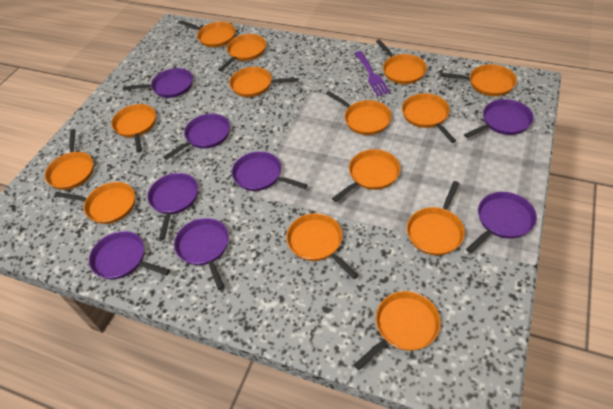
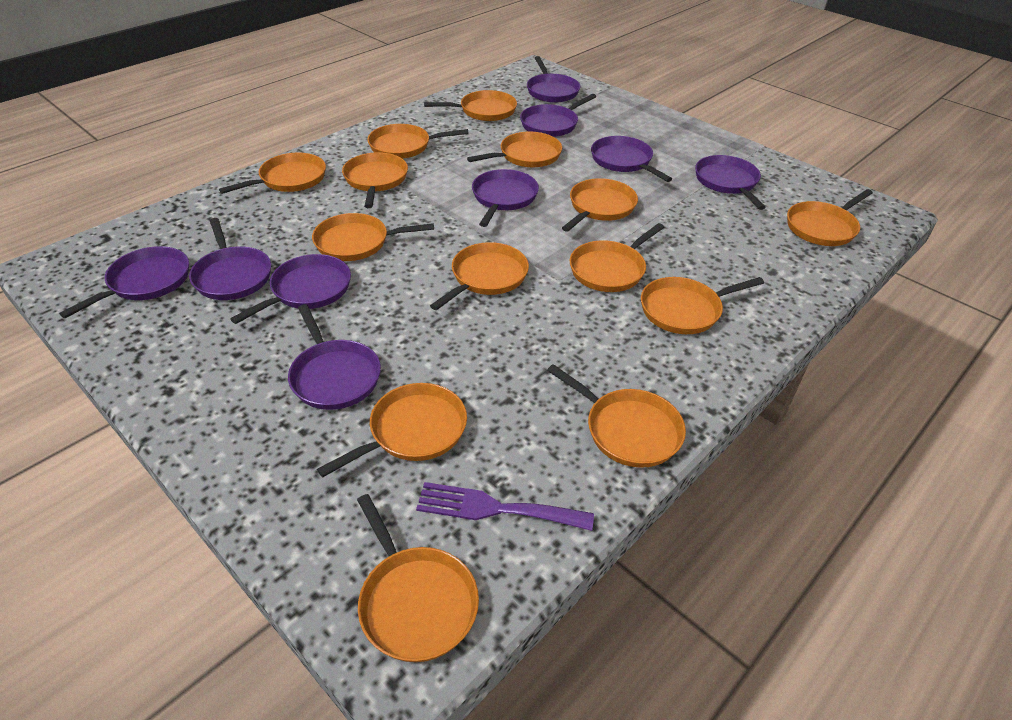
purple pan: 8 -> 9

